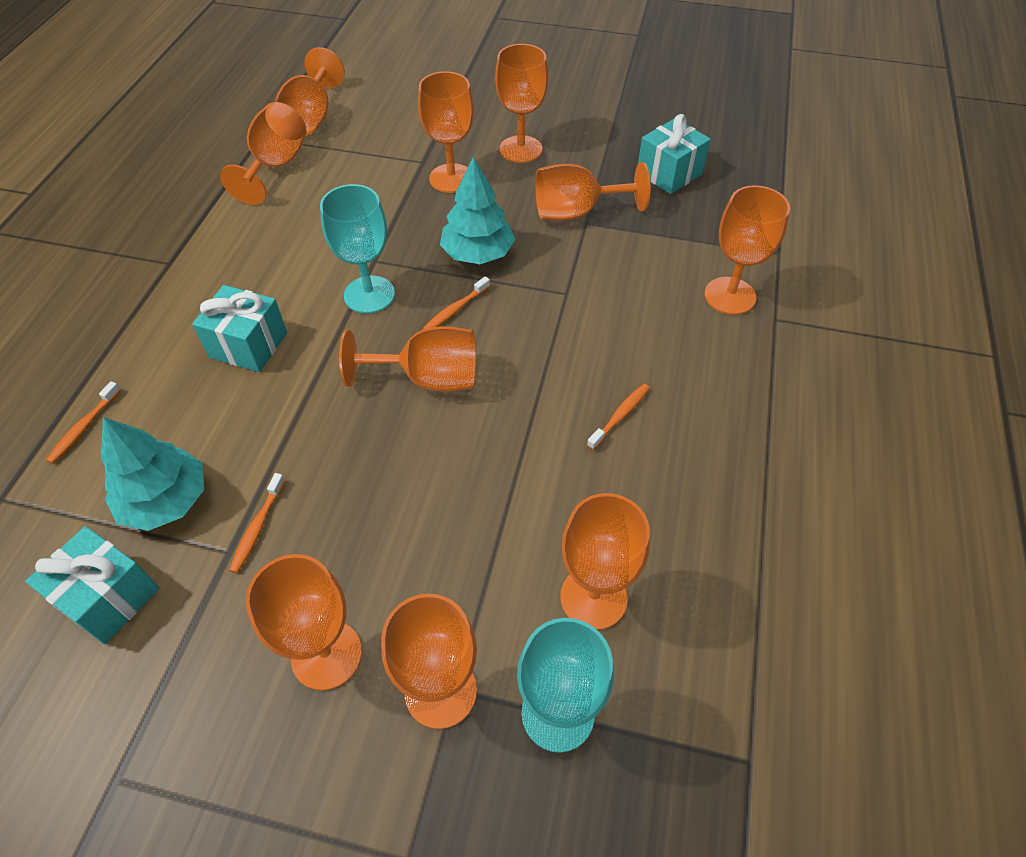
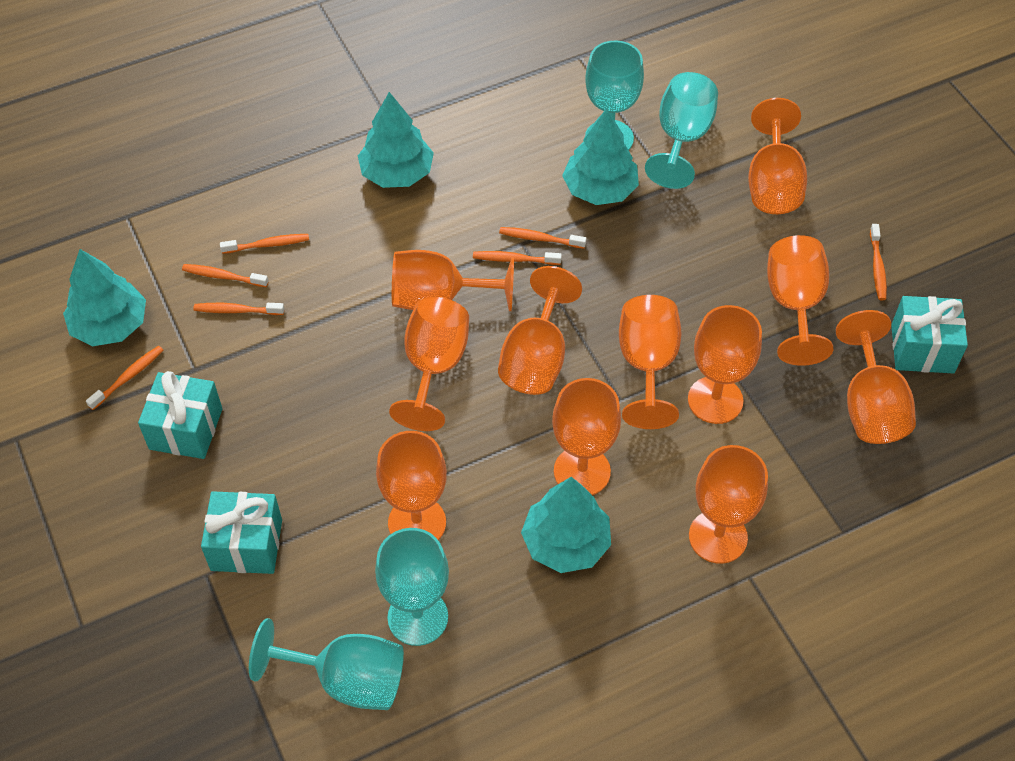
orange goblet: 10 -> 11
orange toothbrush: 4 -> 7
turquoise goblet: 2 -> 4
turquoise tree: 2 -> 4

